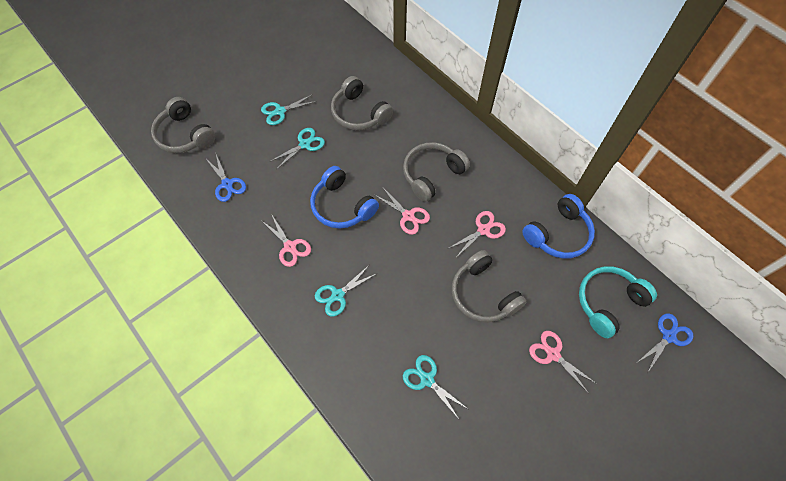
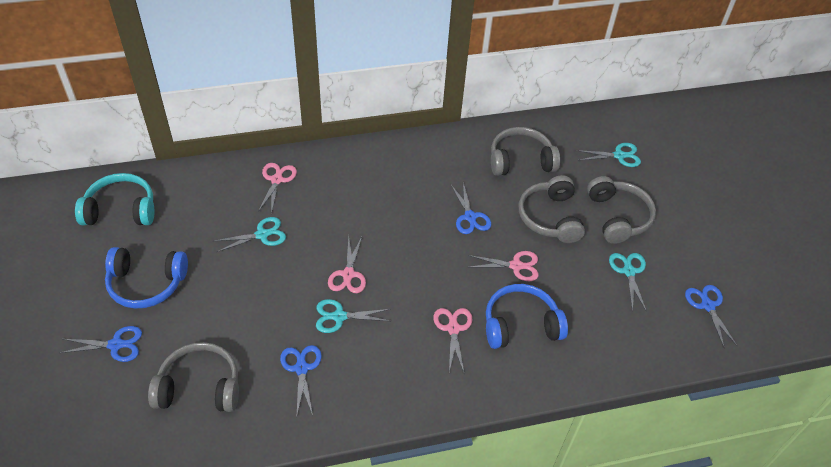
blue scissors: 2 -> 4

